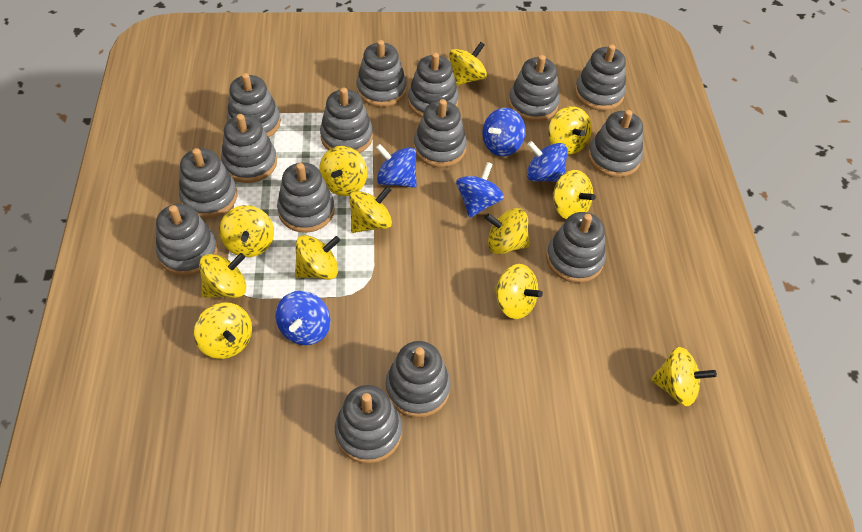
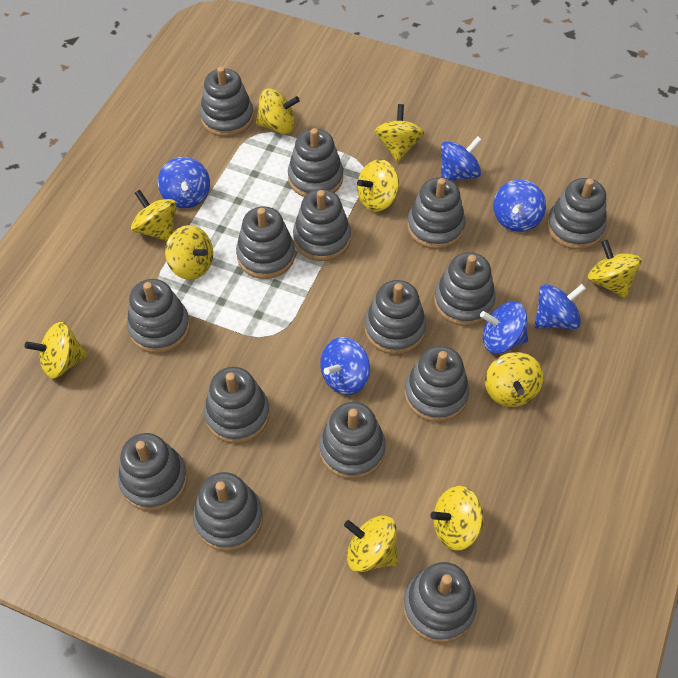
blue spinning top: 5 -> 6
yellow spinning top: 12 -> 10

